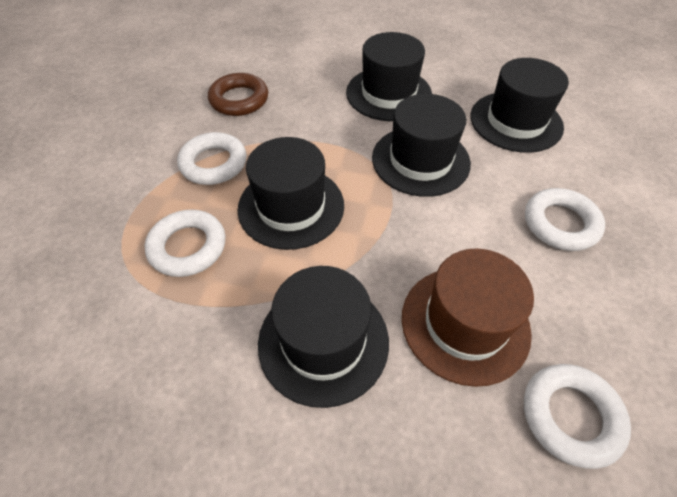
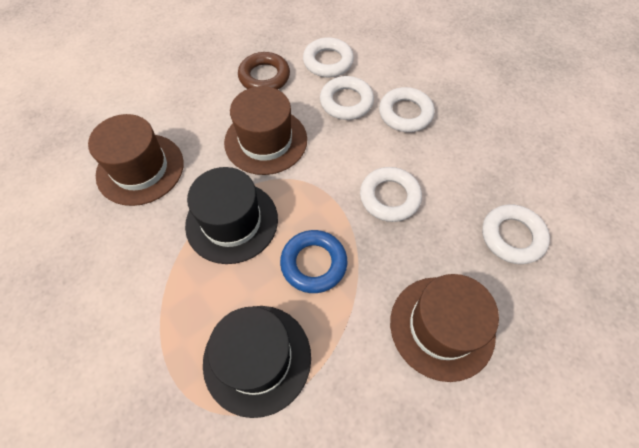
black hat: 5 -> 2
blue ring: 0 -> 1
brown hat: 1 -> 3
white ring: 4 -> 5

